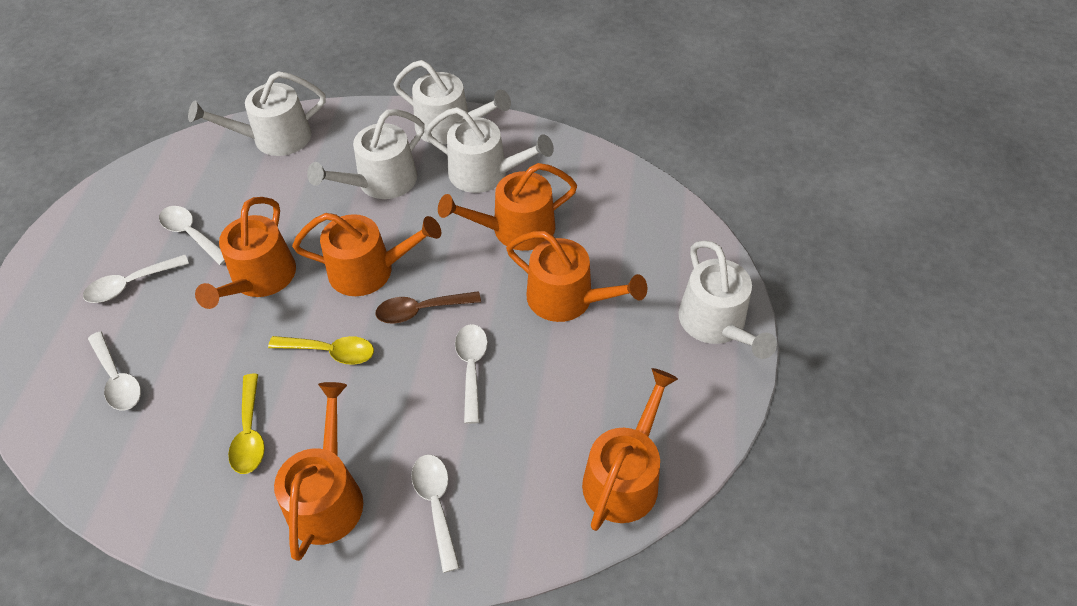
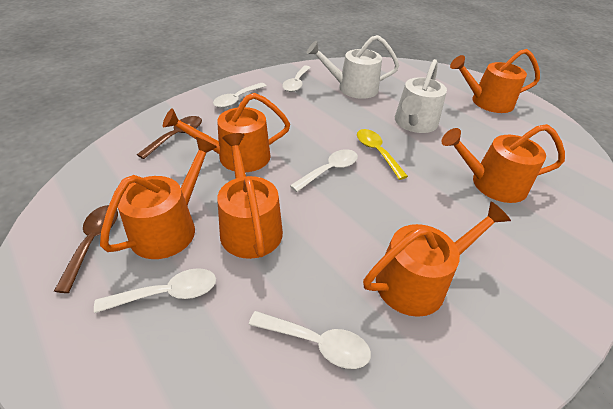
brown spoon: 1 -> 2
white watering can: 5 -> 2
yellow spoon: 2 -> 1

